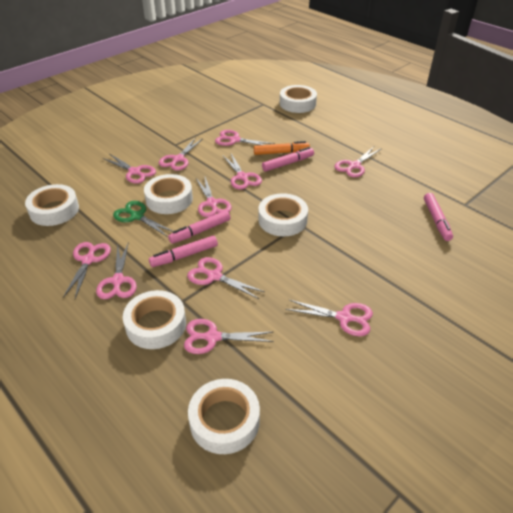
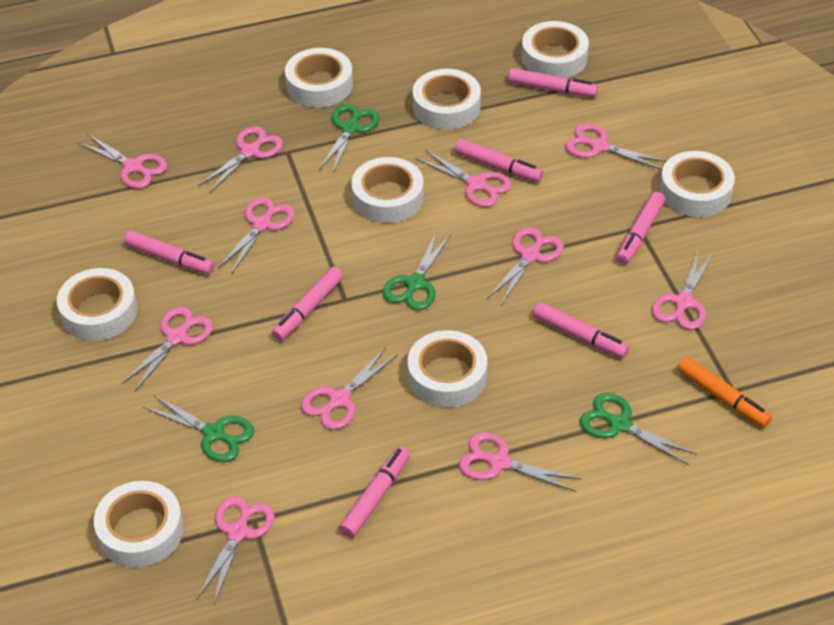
green scissors: 1 -> 4
pink marker: 4 -> 7
white tape: 6 -> 8

